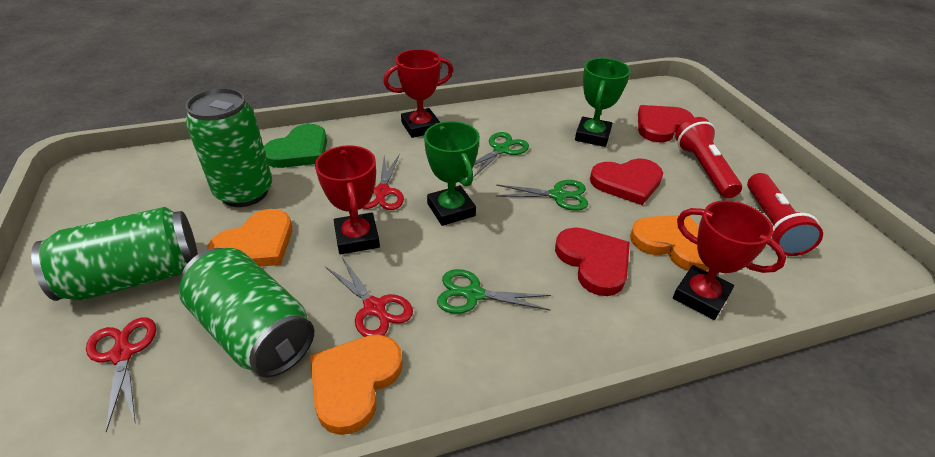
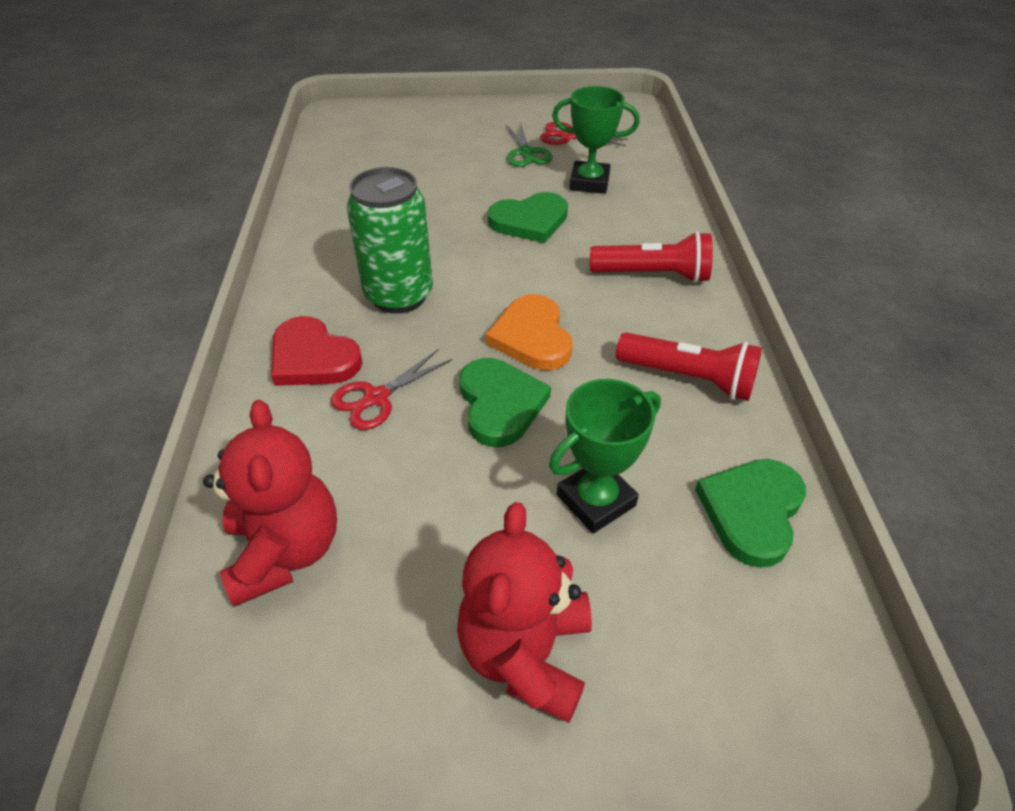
green can: 3 -> 1
green heart: 1 -> 3
green scissors: 3 -> 1
orange heart: 3 -> 1
red heart: 3 -> 1
red scissors: 3 -> 2
red teddy bear: 0 -> 2
red trophy: 3 -> 0

